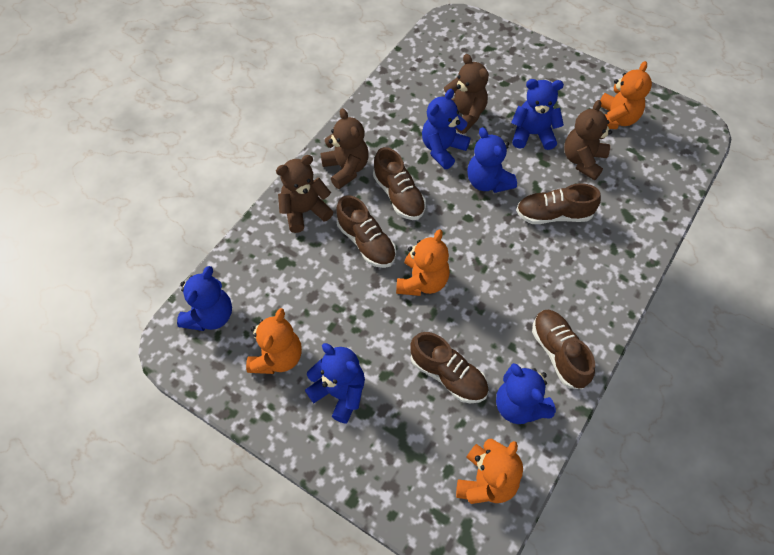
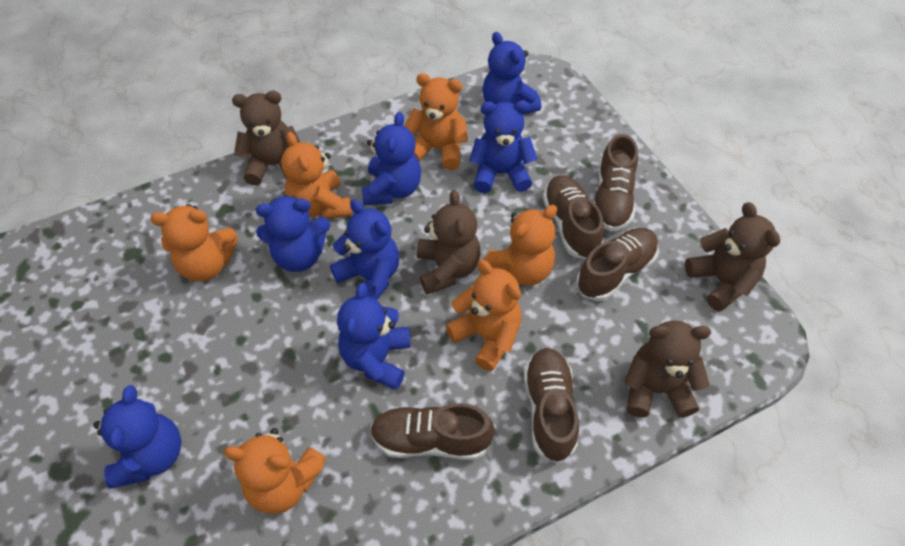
blue teddy bear: 6 -> 7
orange teddy bear: 4 -> 6

